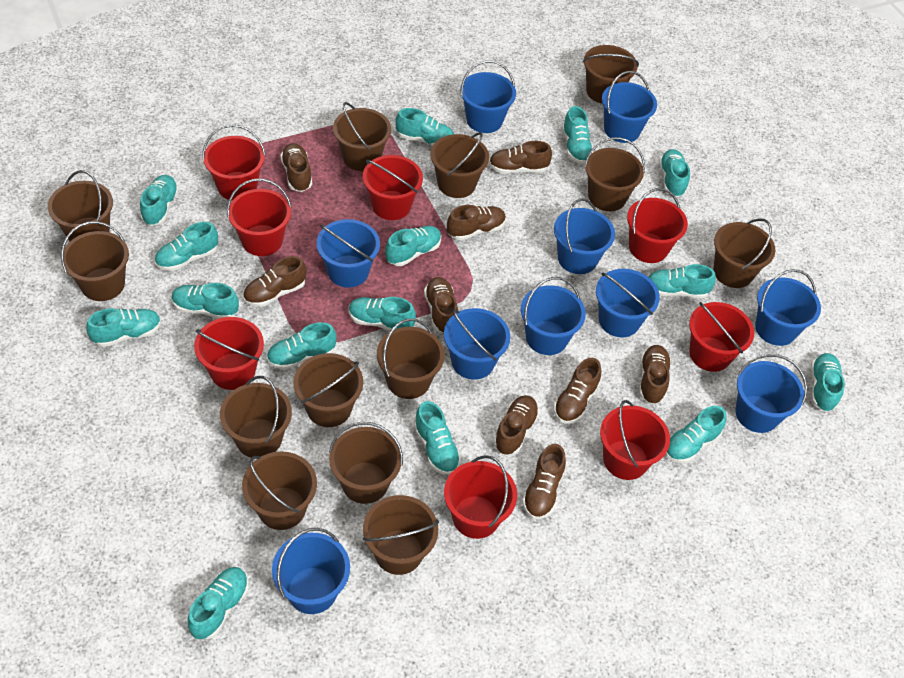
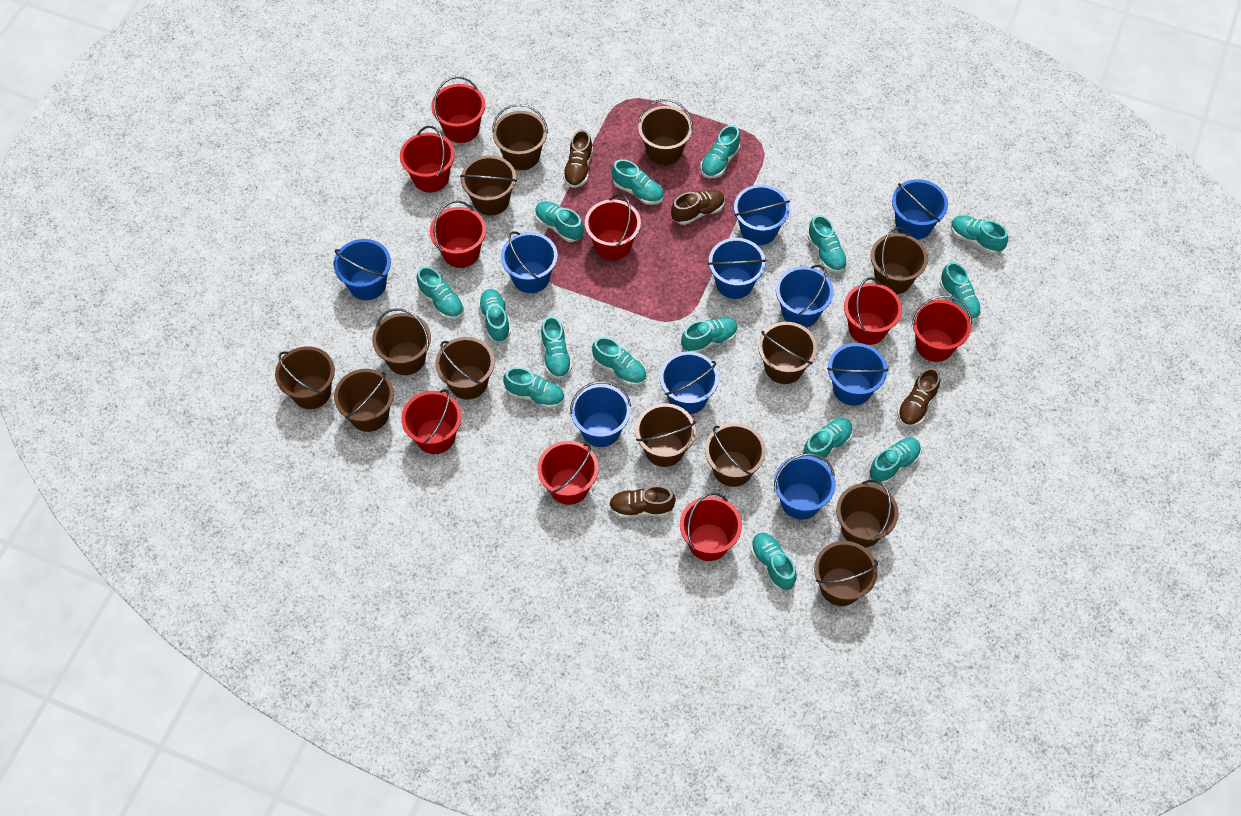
brown shoe: 9 -> 4
red bucket: 8 -> 9

